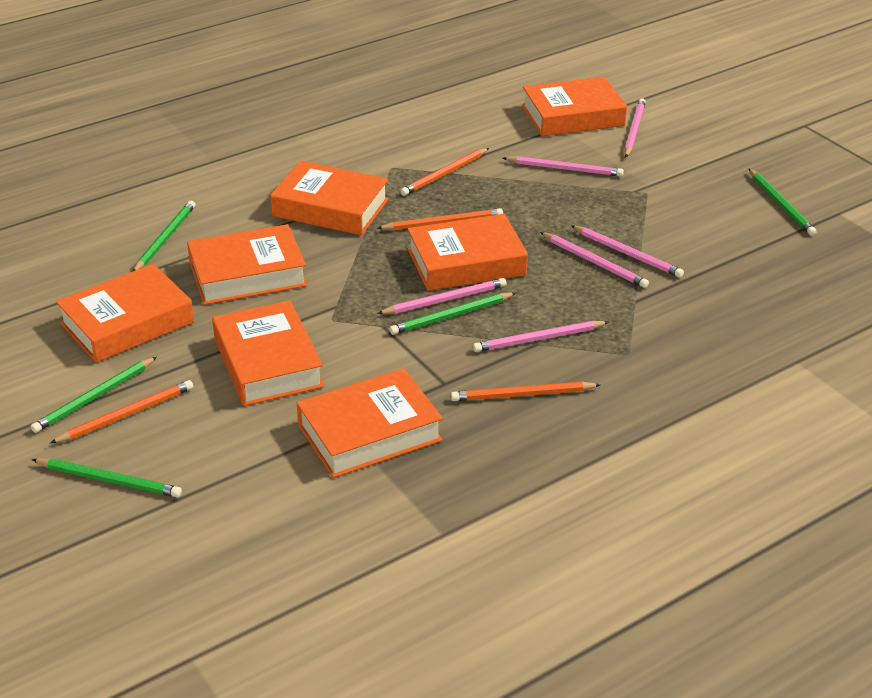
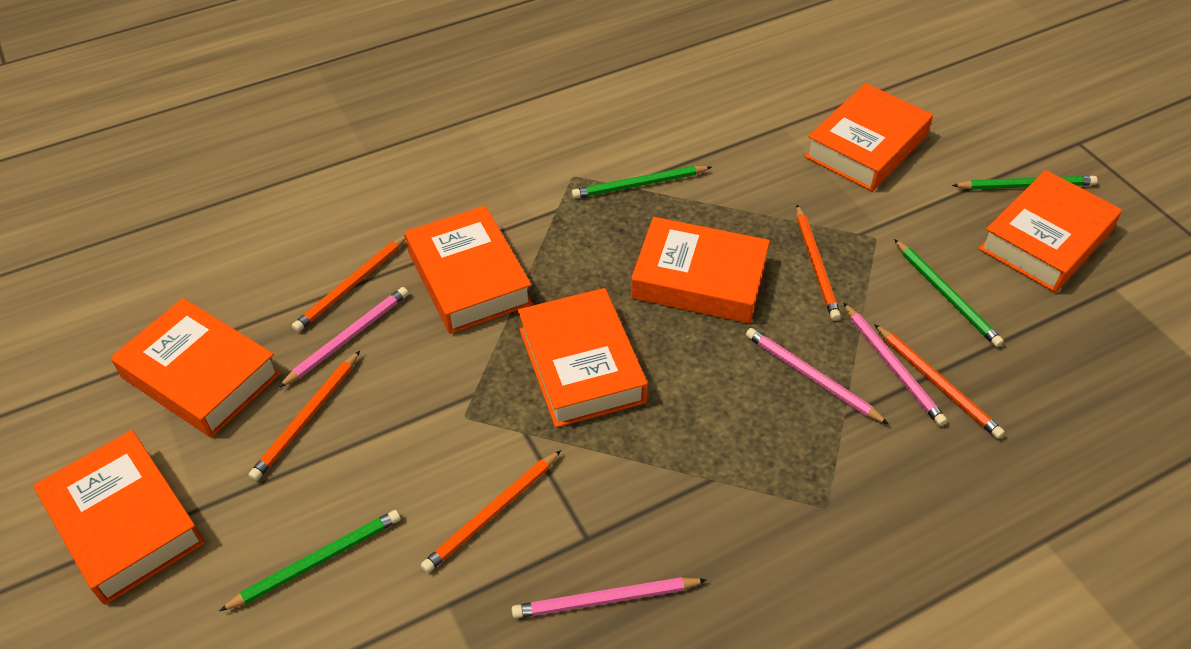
green pencil: 5 -> 4
orange pencil: 4 -> 5
pink pencil: 6 -> 4

